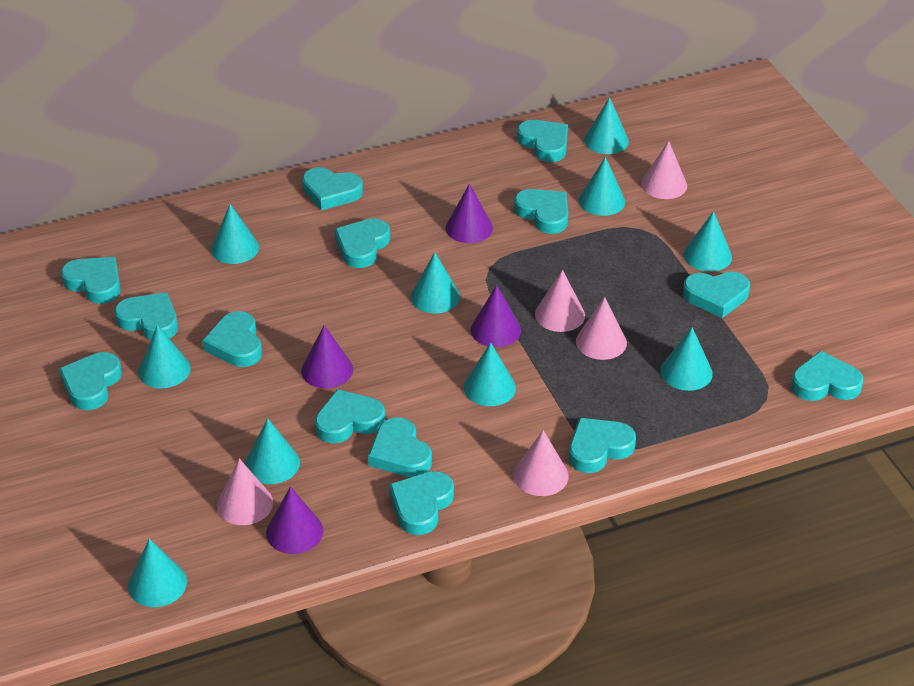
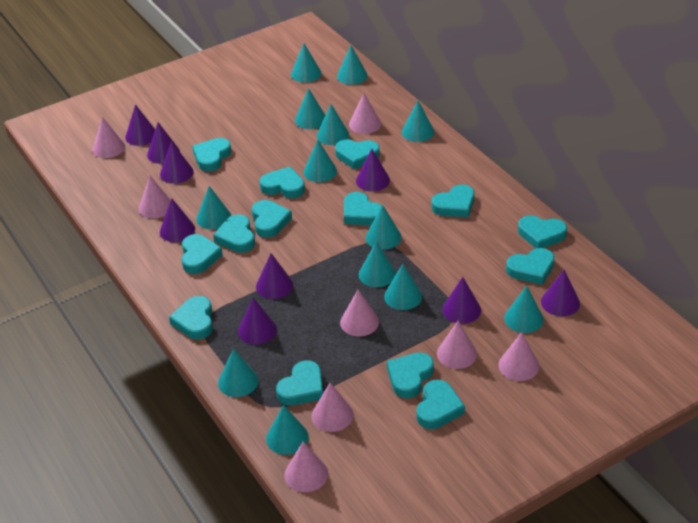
pink cone: 5 -> 8
purple cone: 4 -> 9
turquoise cone: 10 -> 13

